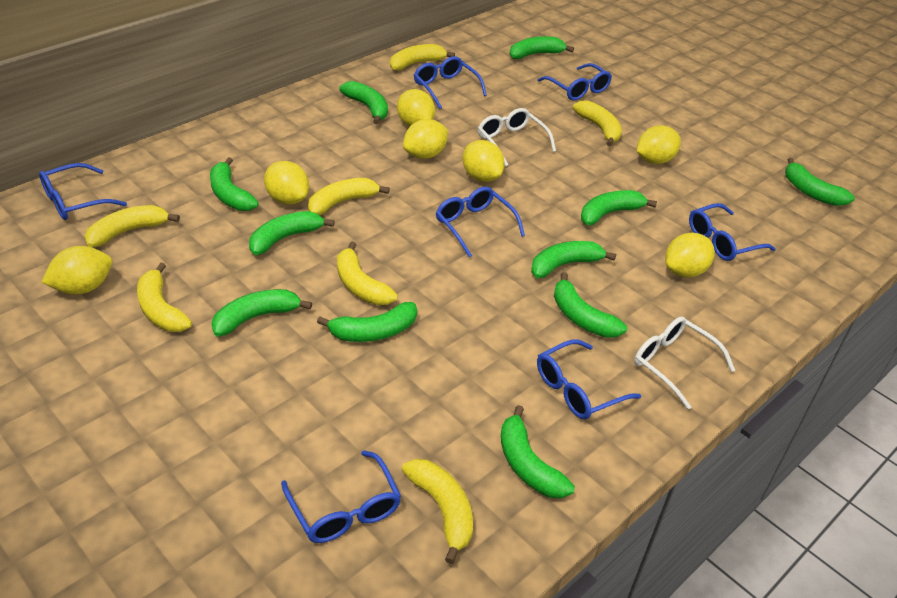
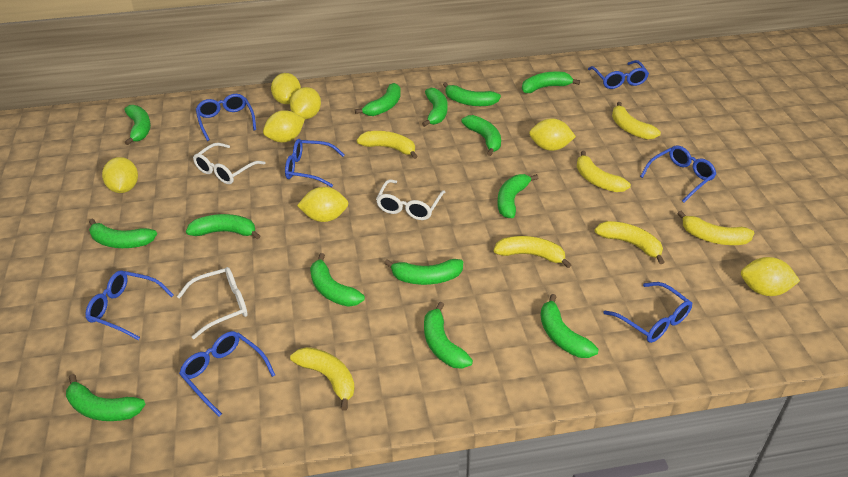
green banana: 11 -> 14
white glasses: 2 -> 3

